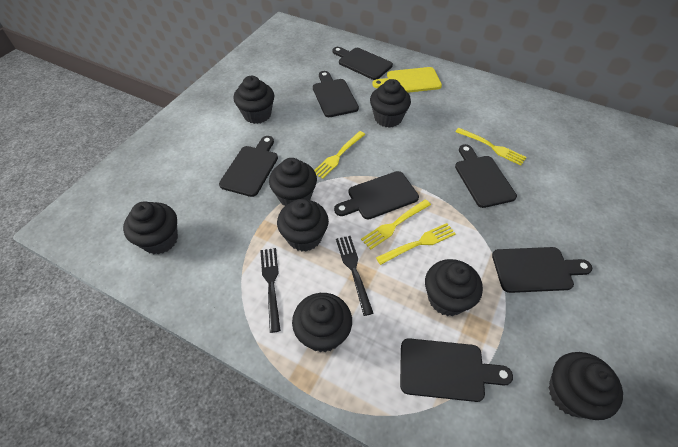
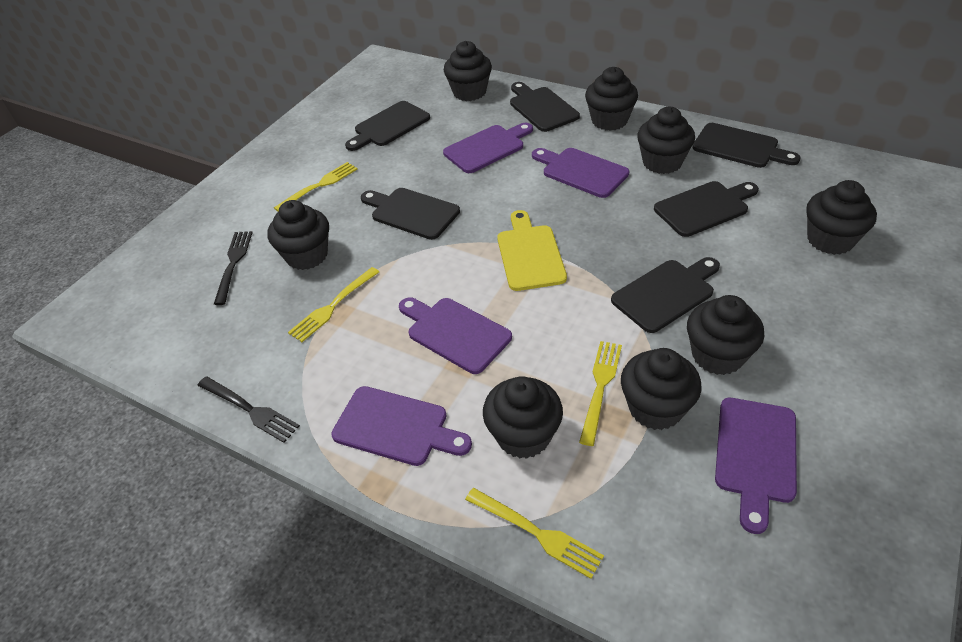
black cutting board: 7 -> 6
purple cutting board: 0 -> 5

